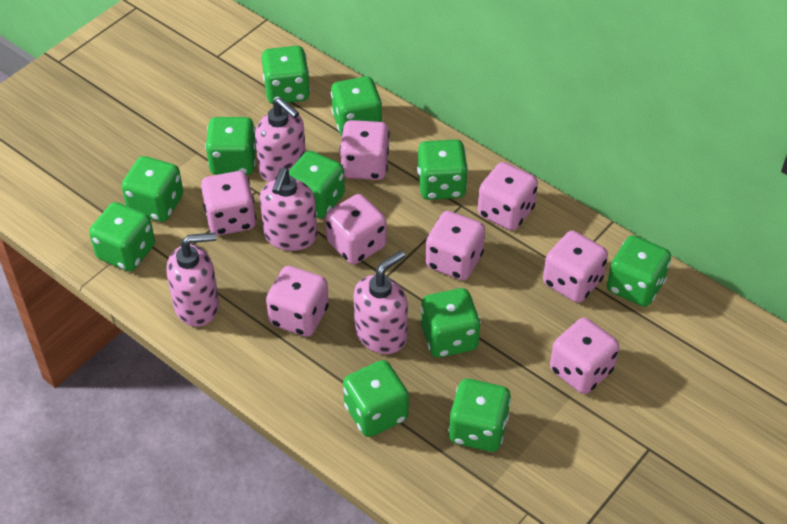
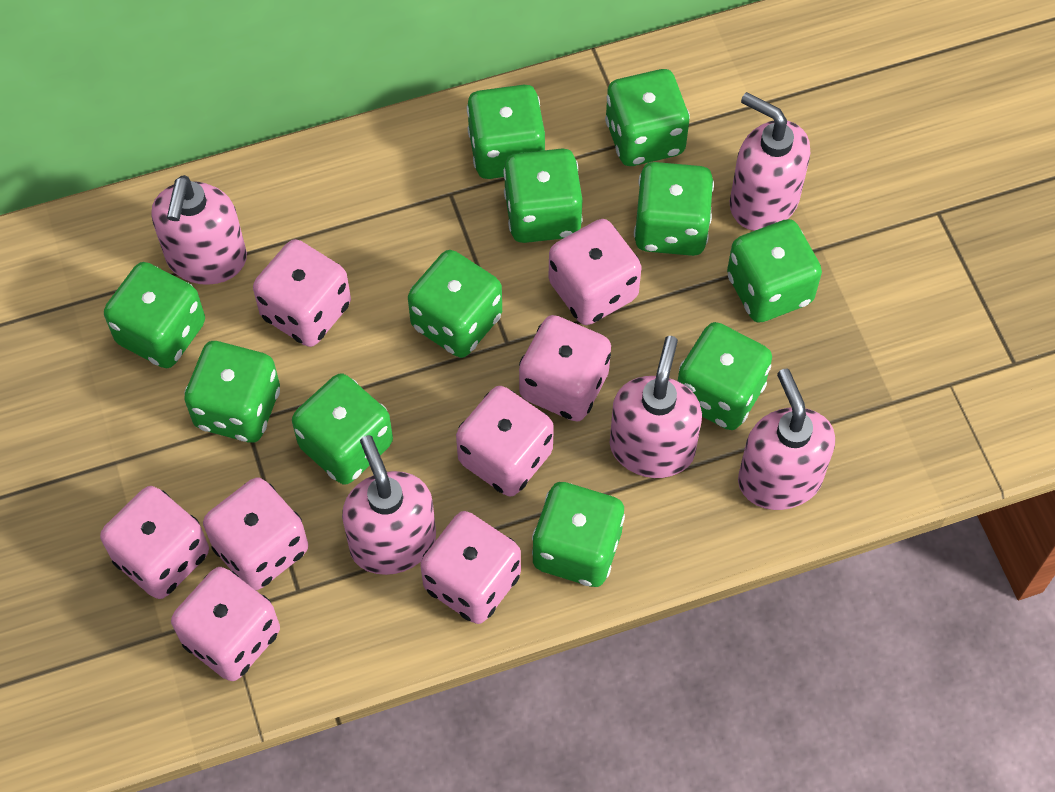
pink soap dispenser: 4 -> 5

